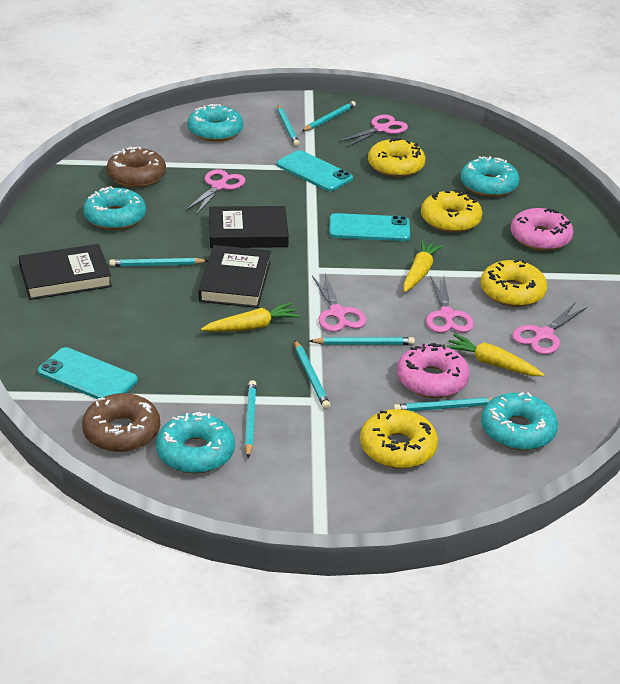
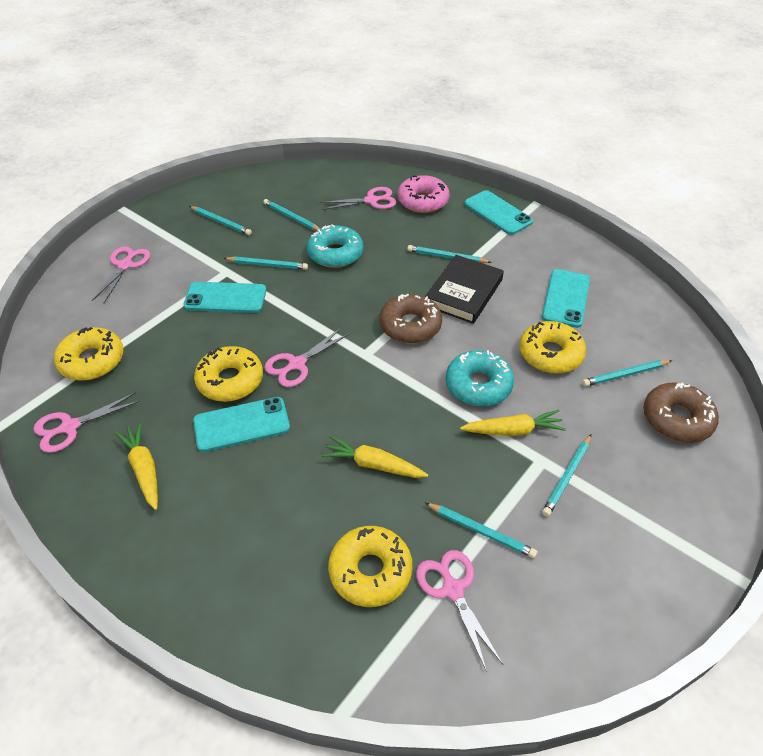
black book: 3 -> 1
pink donut: 2 -> 1
turquoise donut: 5 -> 2
turquoise phone: 3 -> 4

